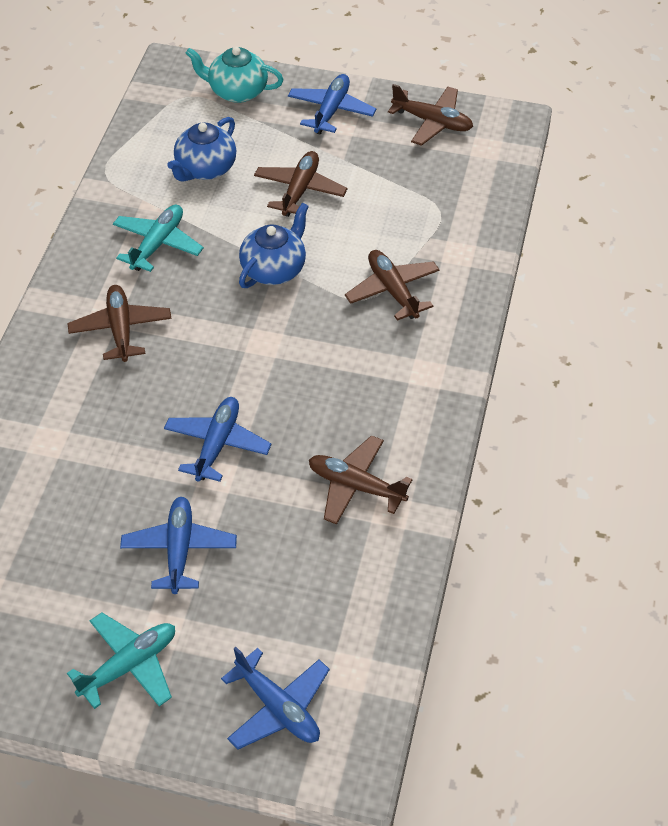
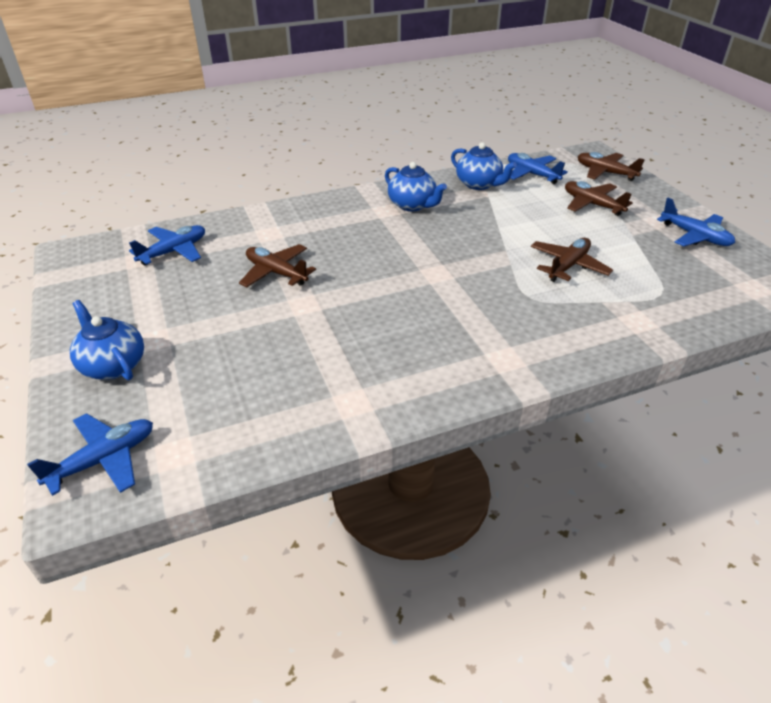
blue teapot: 2 -> 3
brown plane: 5 -> 4
turquoise plane: 2 -> 0
turquoise teapot: 1 -> 0

